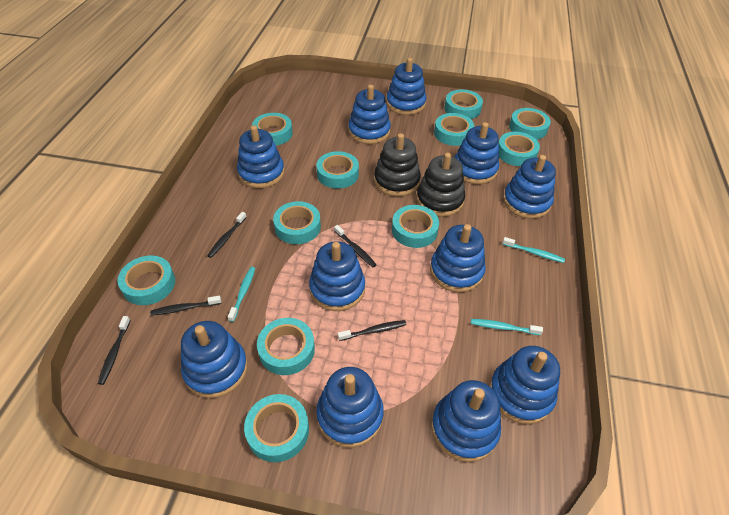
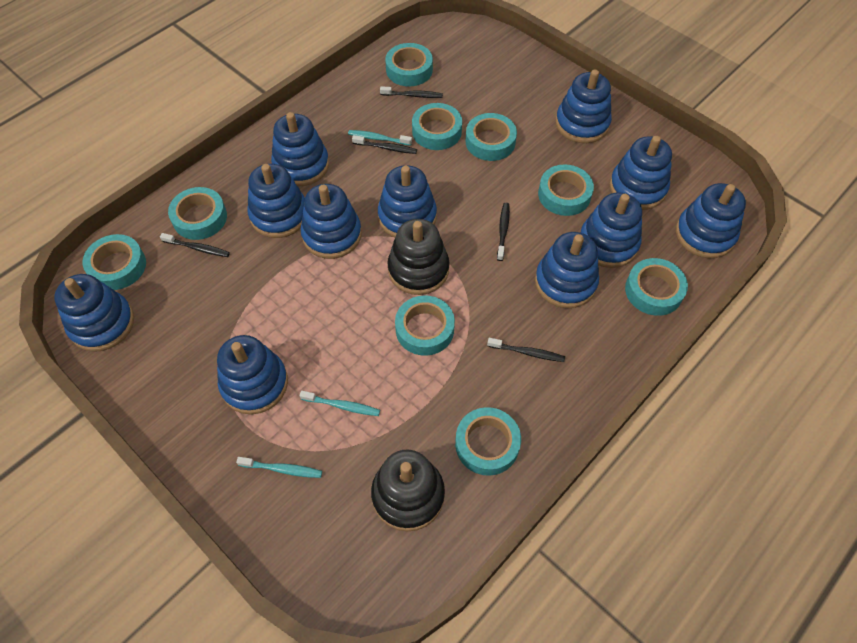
turquoise tape: 11 -> 9

